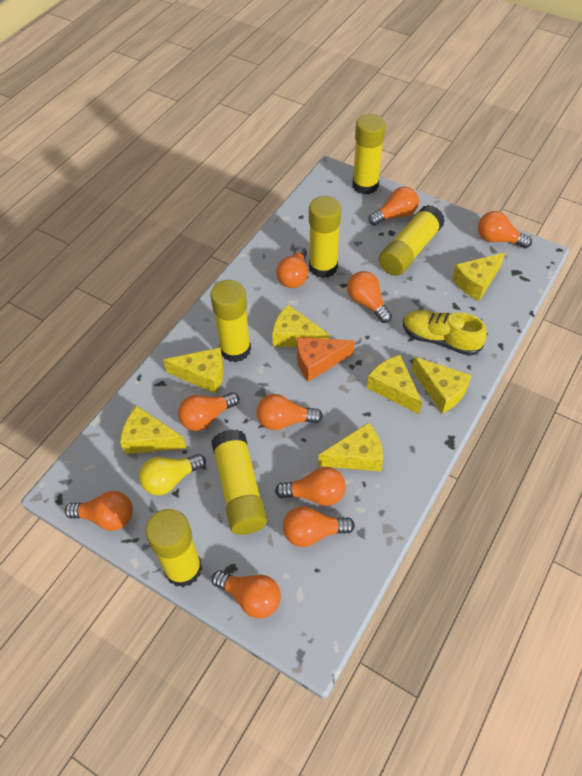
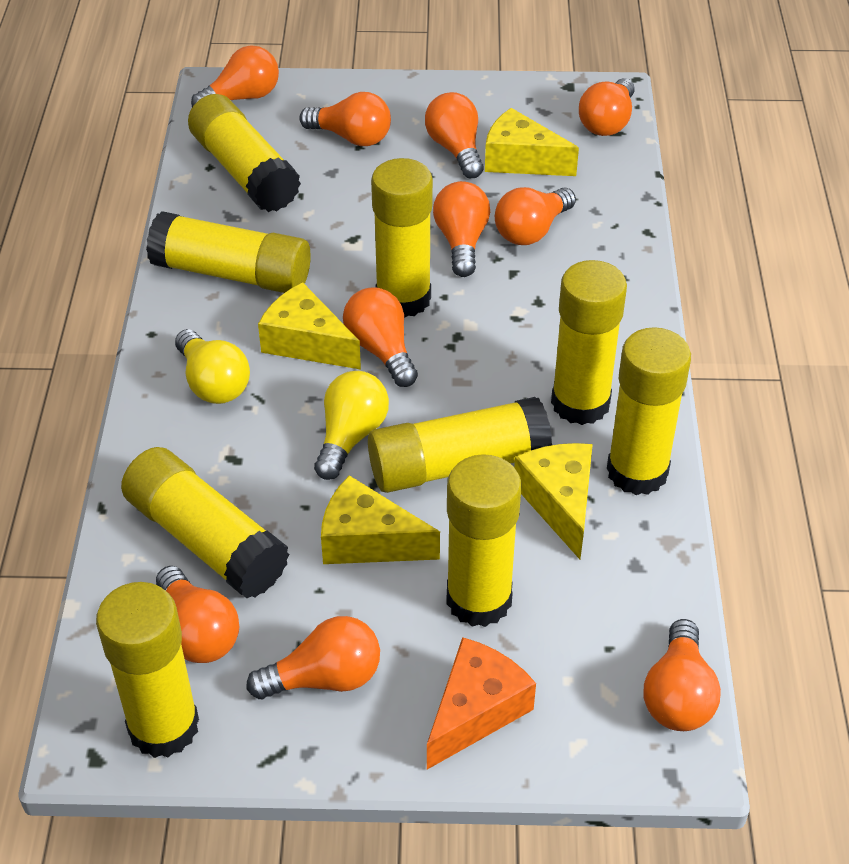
yellow cheese: 7 -> 4
yellow glue stick: 6 -> 9
yellow light bulb: 1 -> 2
yellow shoe: 1 -> 0

